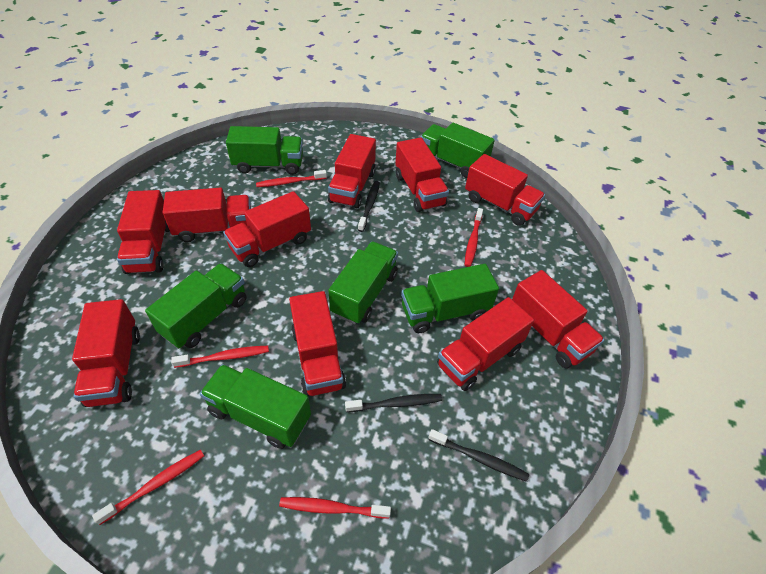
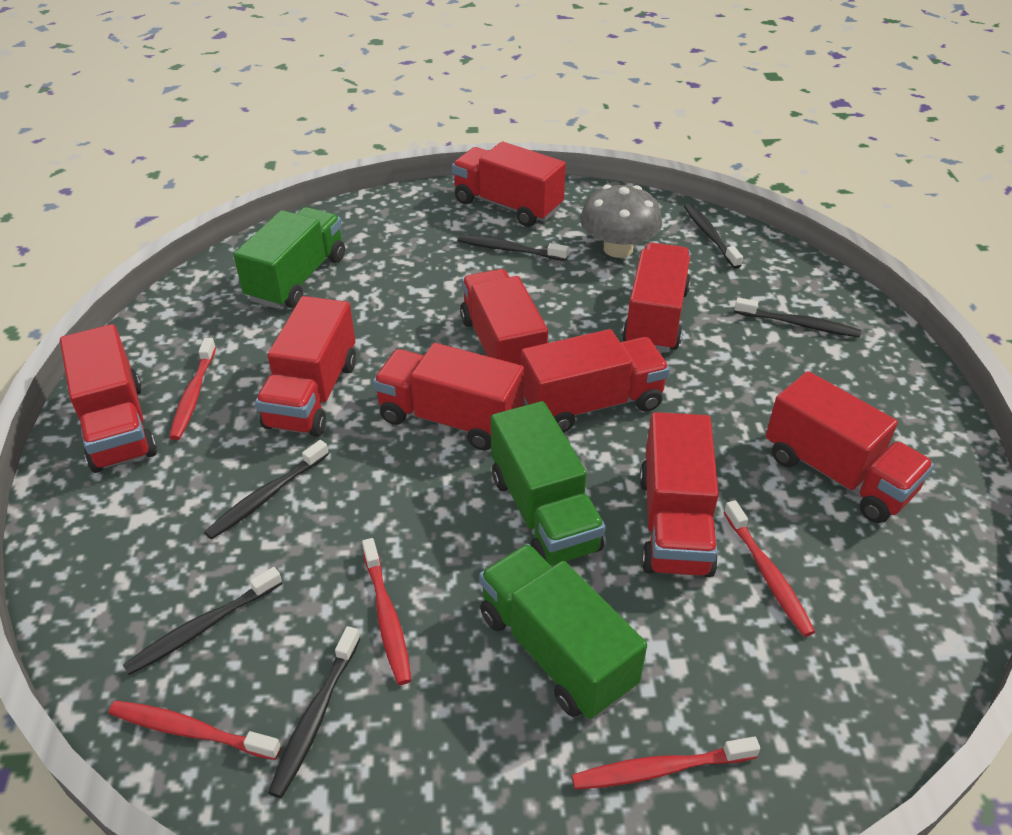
black toothbrush: 3 -> 6
green truck: 6 -> 3
grey mushroom: 0 -> 1
red truck: 10 -> 9

